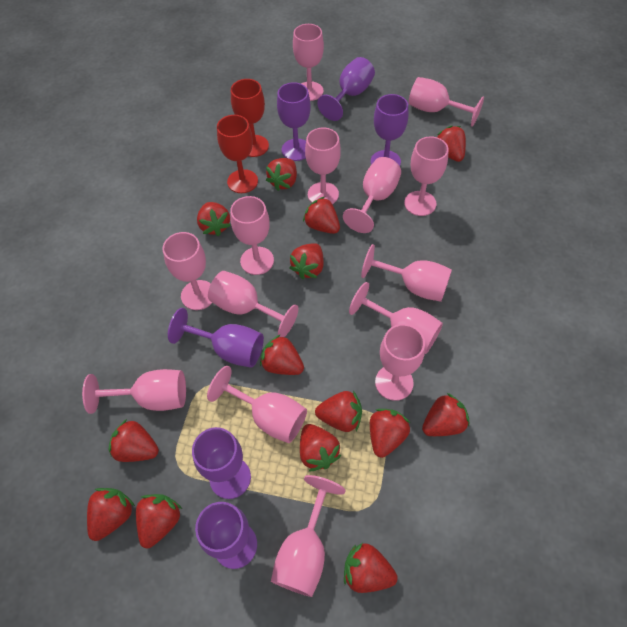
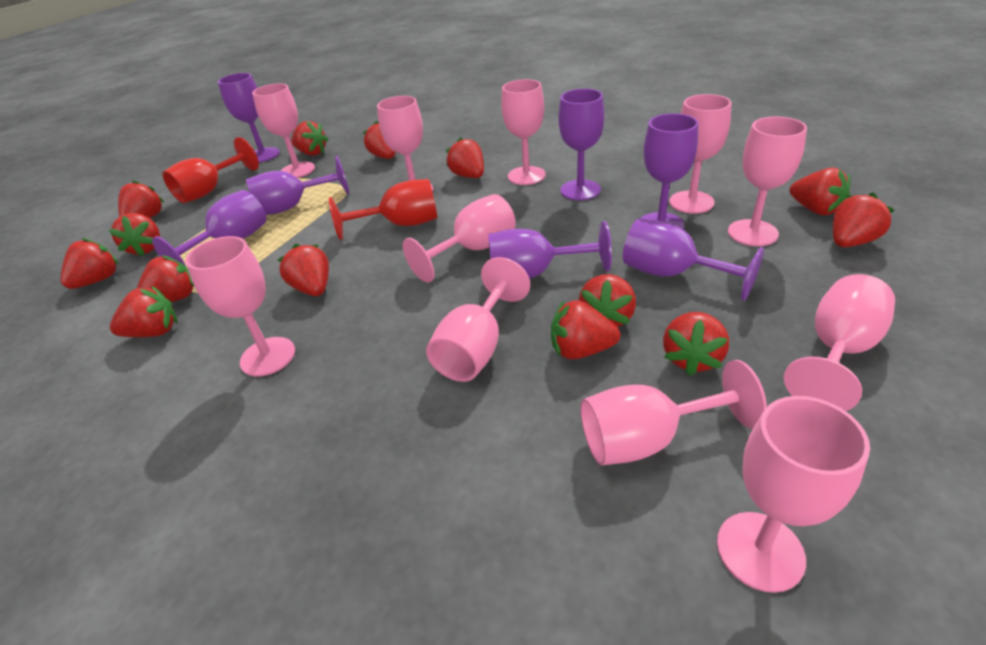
pink goblet: 14 -> 11
purple goblet: 6 -> 7

